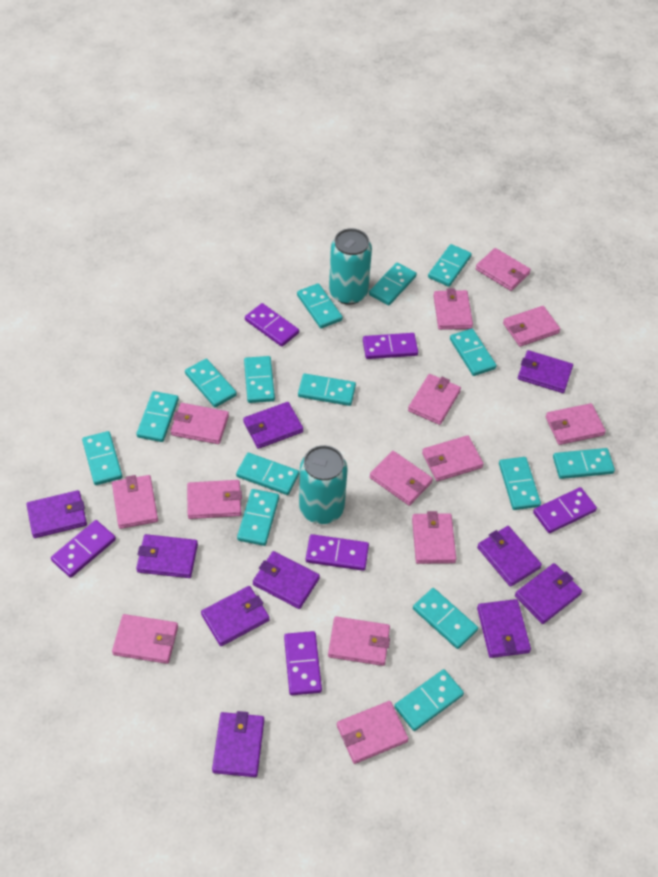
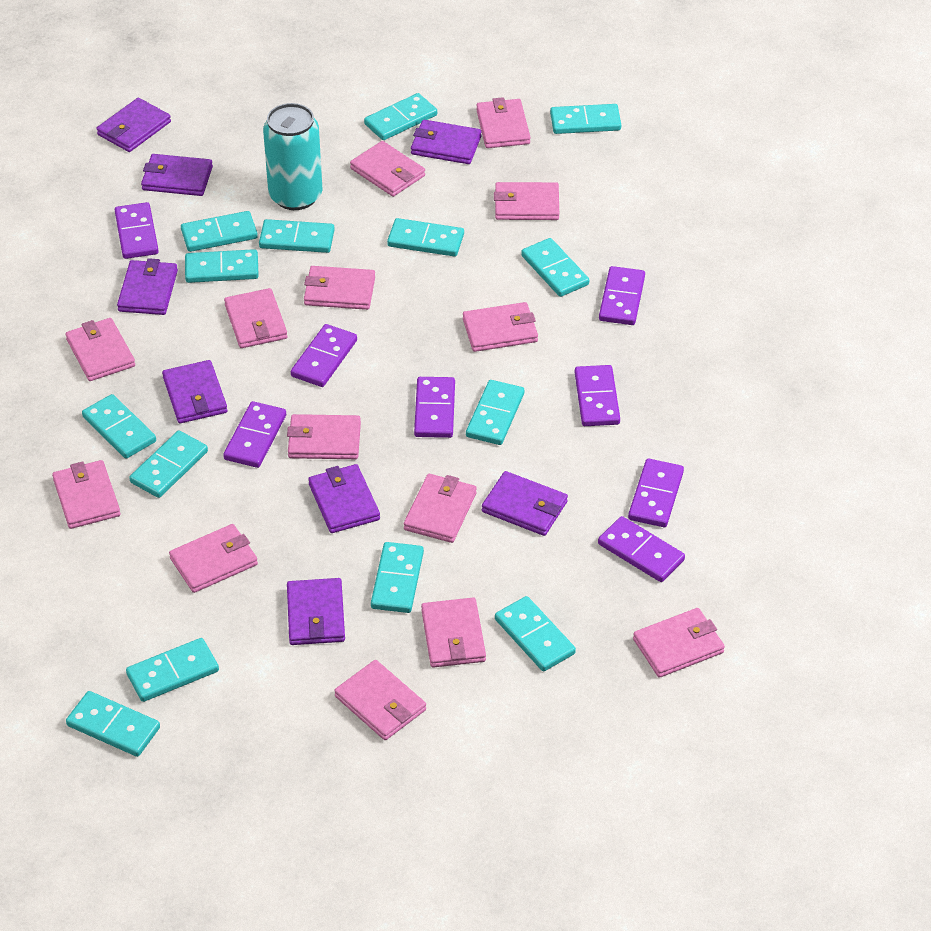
purple domino: 6 -> 8
purple wallet: 10 -> 8
turquoise can: 2 -> 1
turquoise domino: 15 -> 14

